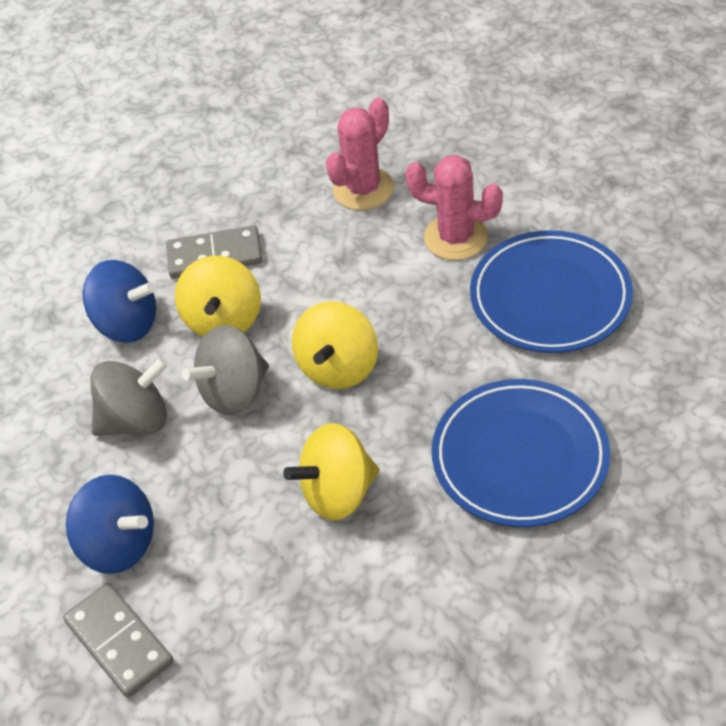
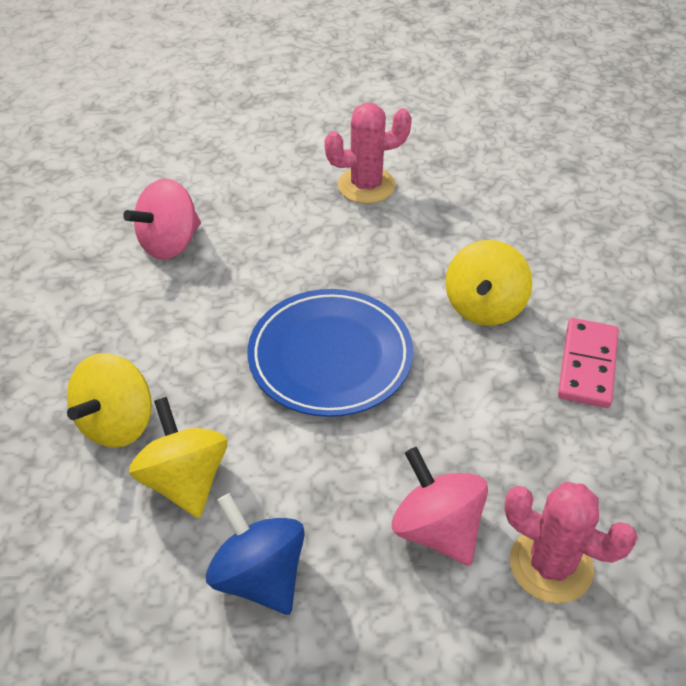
blue plate: 2 -> 1
blue spinning top: 2 -> 1
grey domino: 2 -> 0
grey spinning top: 2 -> 0
pink domino: 0 -> 1
pink spinning top: 0 -> 2

